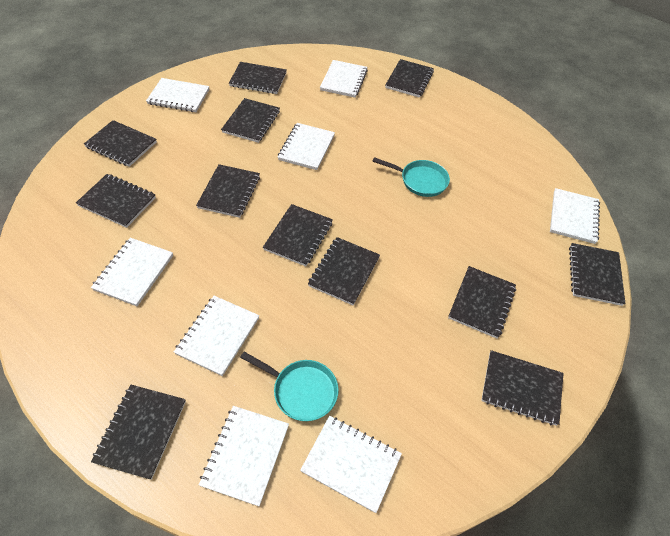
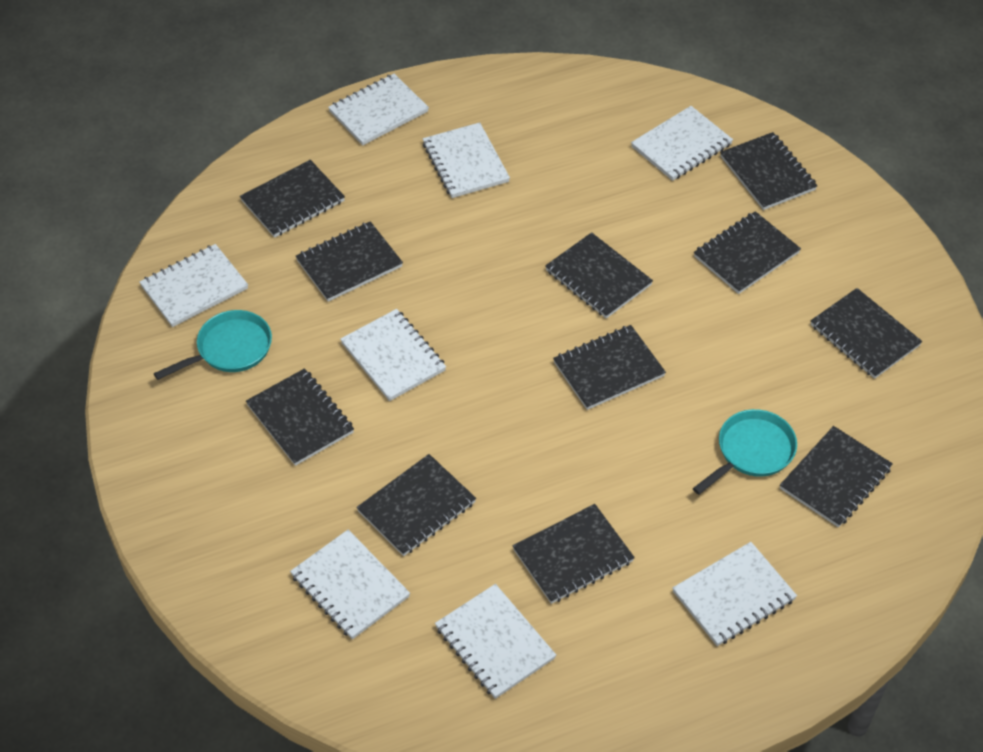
black notebook: 12 -> 11

